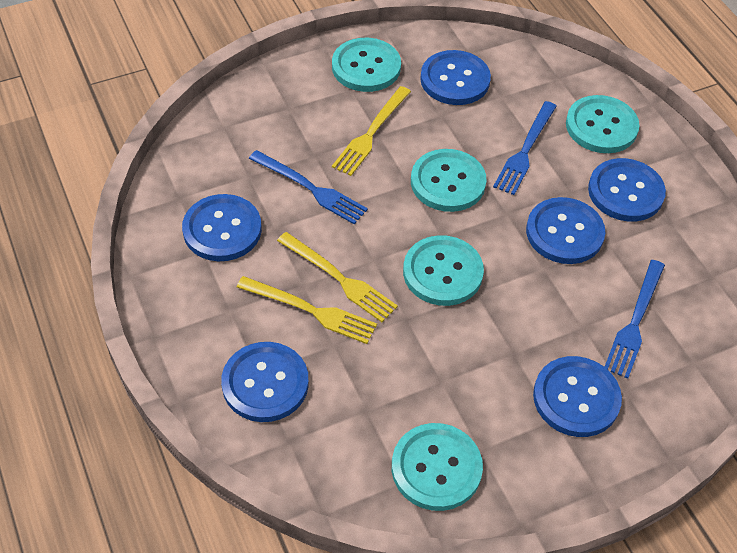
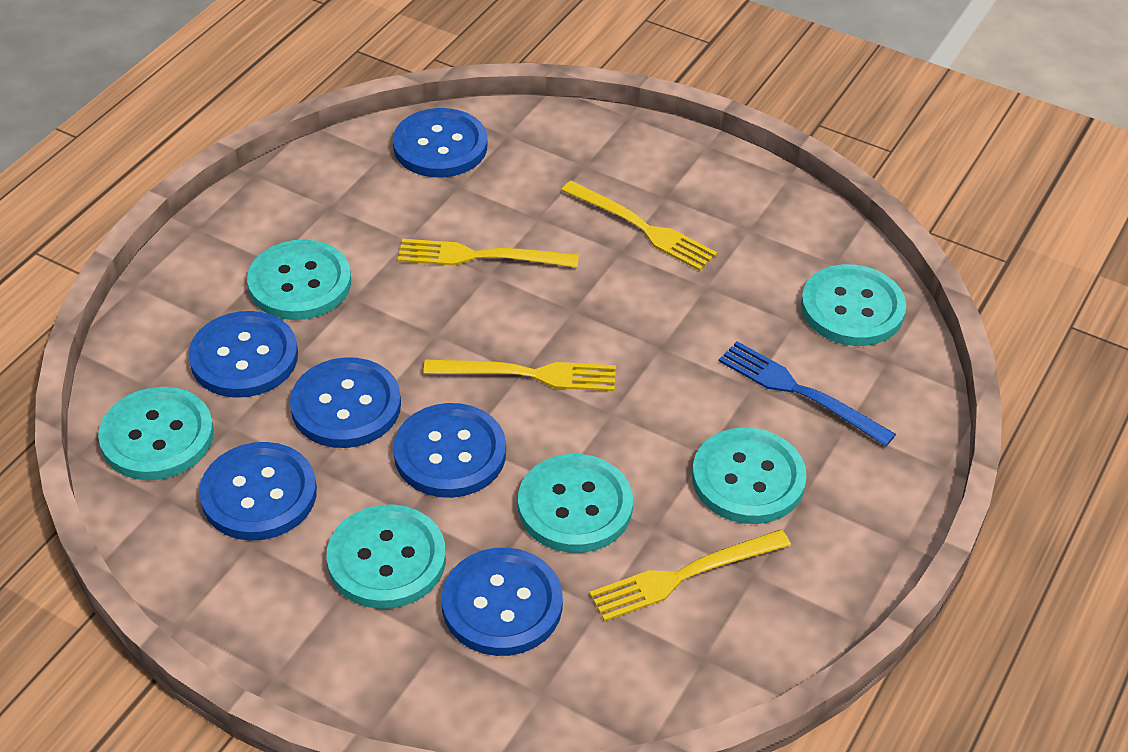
blue fork: 3 -> 1
turquoise button: 5 -> 6
yellow fork: 3 -> 4

